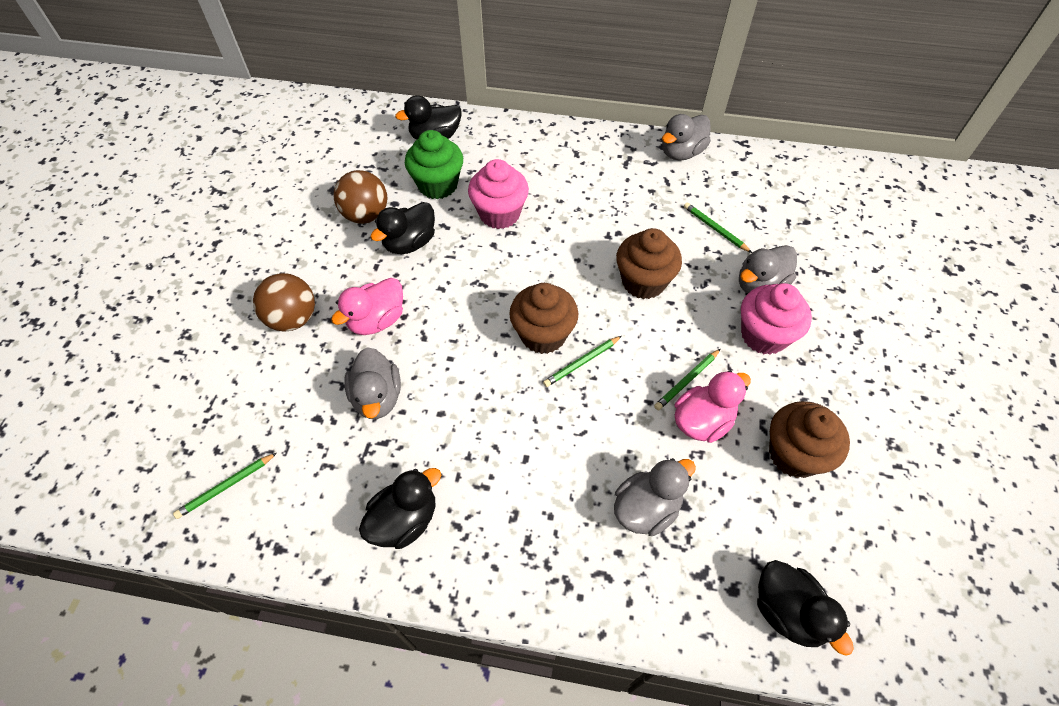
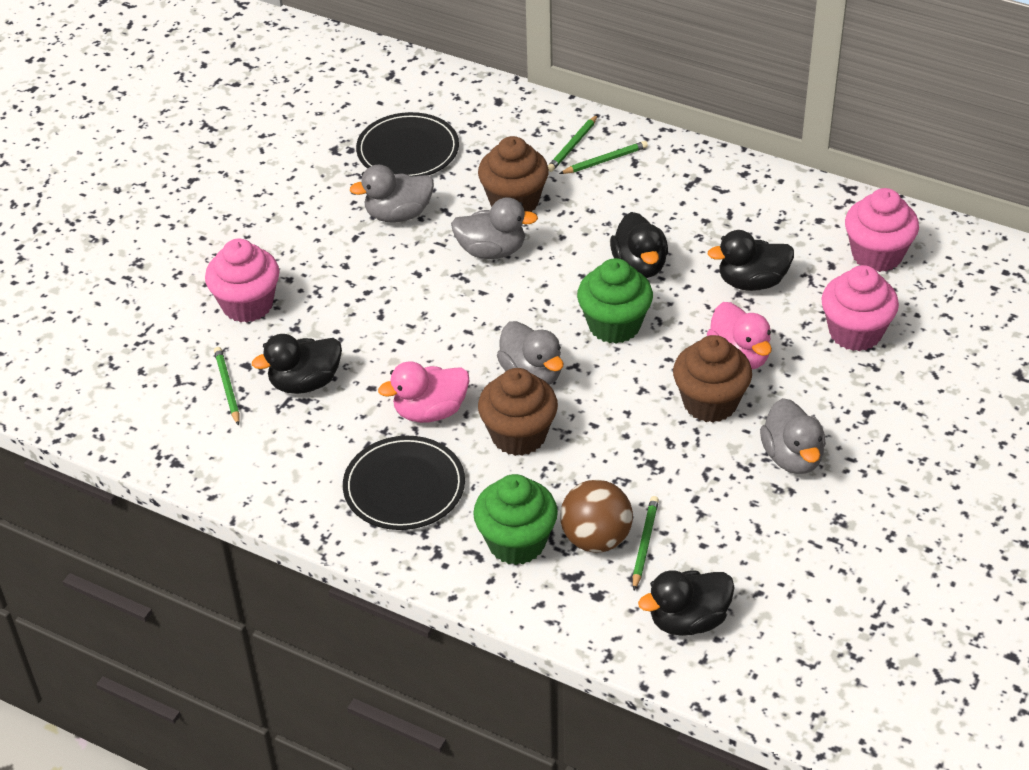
black plate: 0 -> 2
brown ball: 2 -> 1
green cupcake: 1 -> 2
pink cupcake: 2 -> 3

